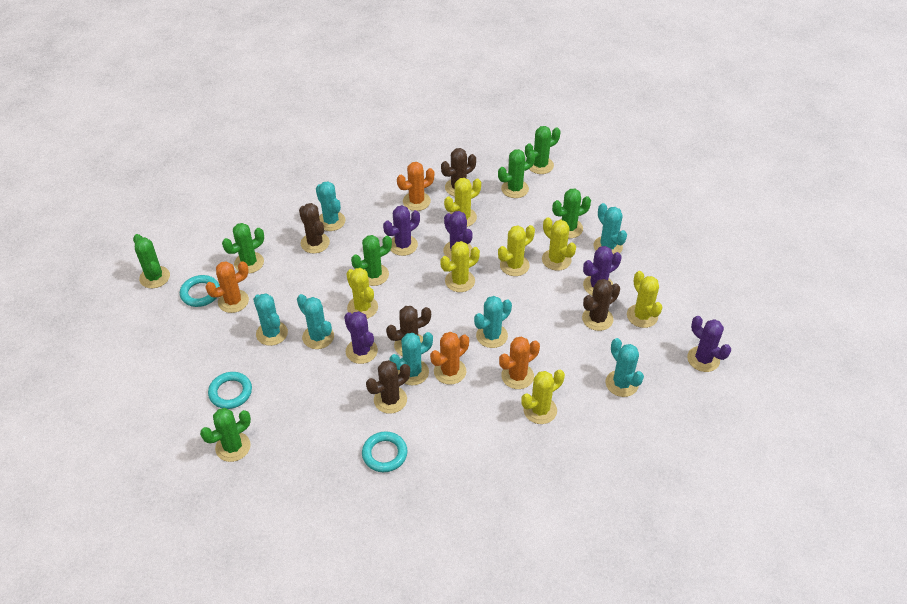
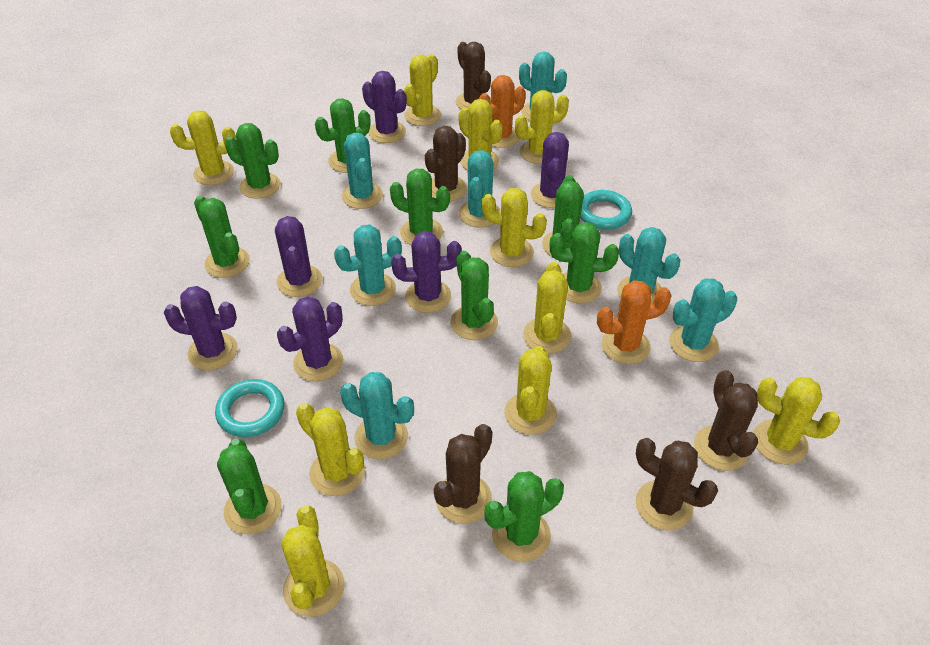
green cactus: 7 -> 9
orange cactus: 4 -> 2
purple cactus: 5 -> 6
turquoise ring: 3 -> 2
yellow cactus: 7 -> 10

